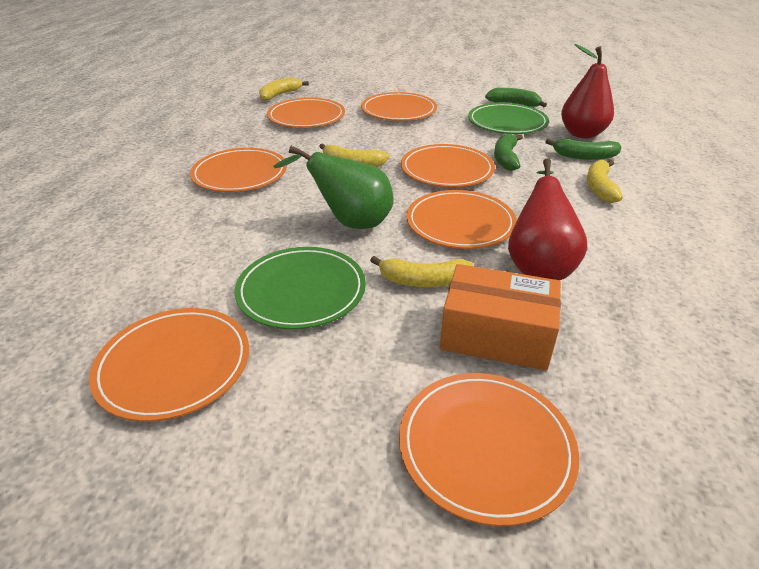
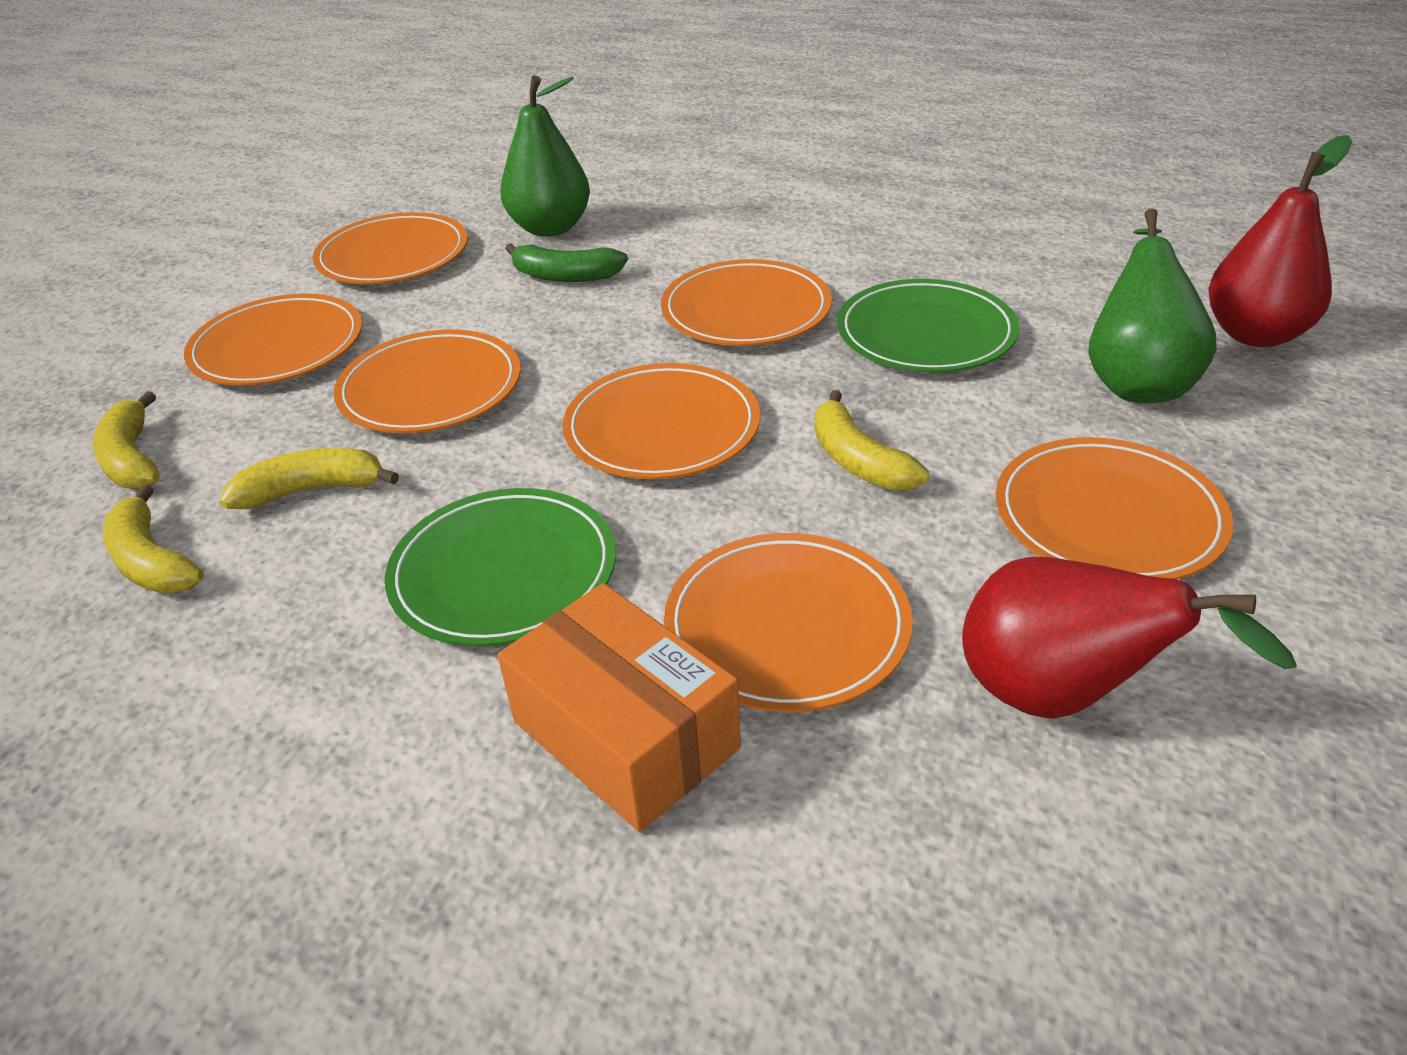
green banana: 3 -> 1
green pear: 1 -> 2

